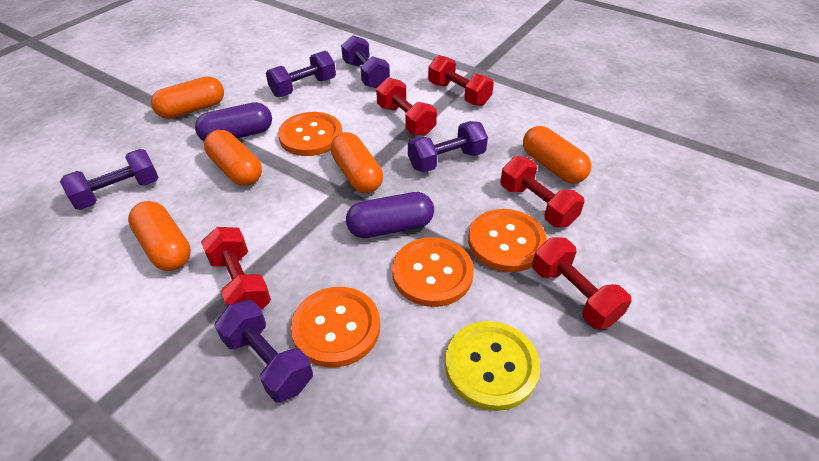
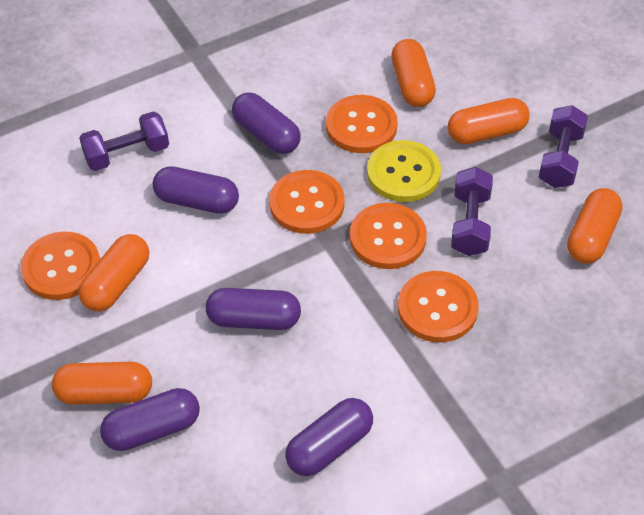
orange button: 4 -> 5
purple capsule: 2 -> 5
purple dumbbell: 5 -> 3
red dumbbell: 5 -> 0

